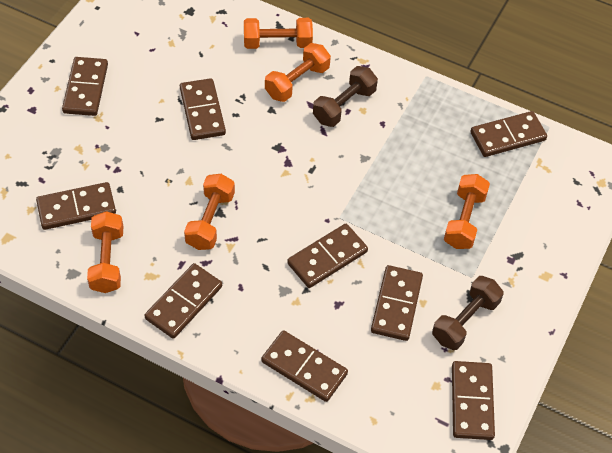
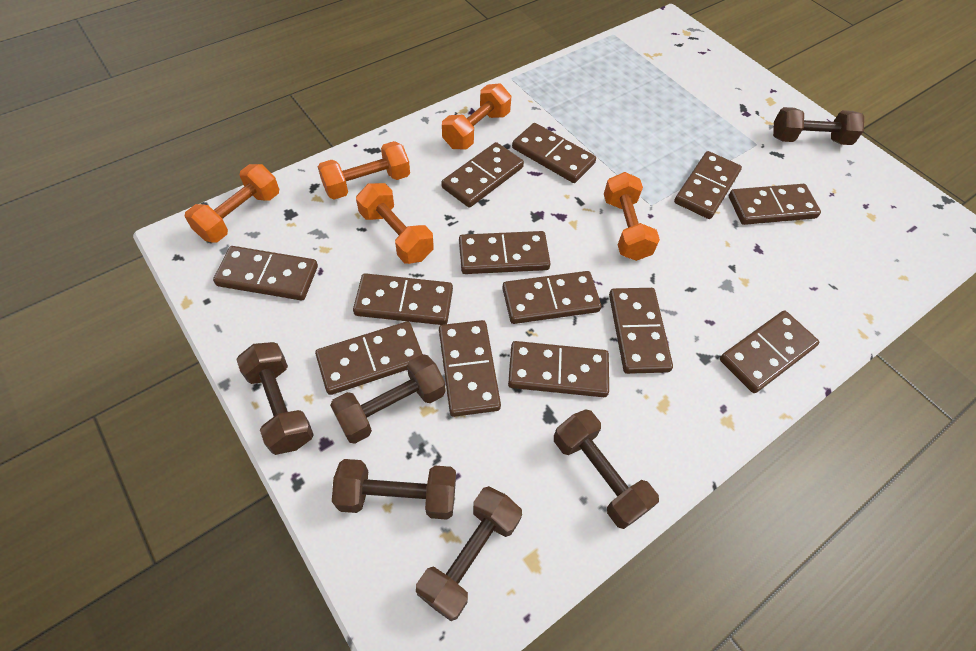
brown domino: 9 -> 13
brown dumbbell: 2 -> 6

